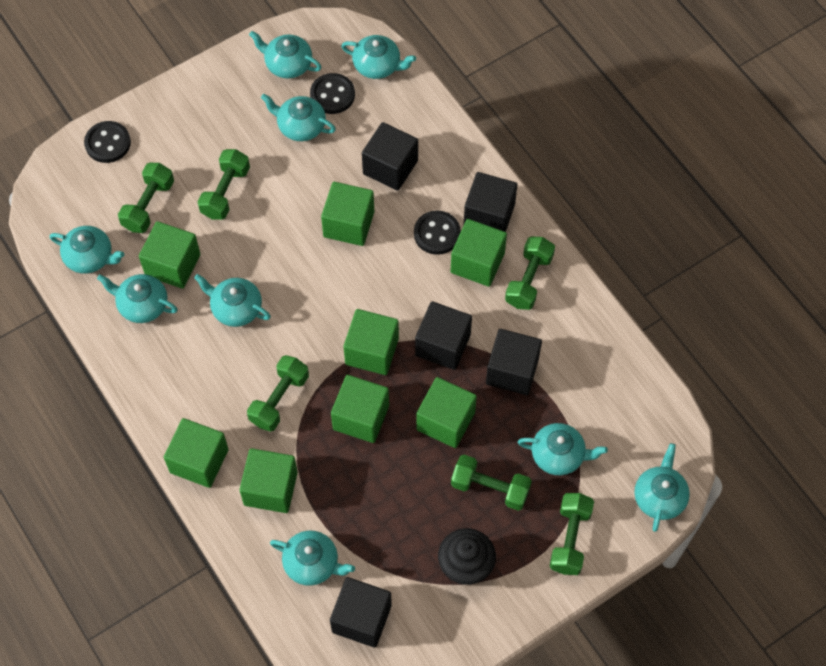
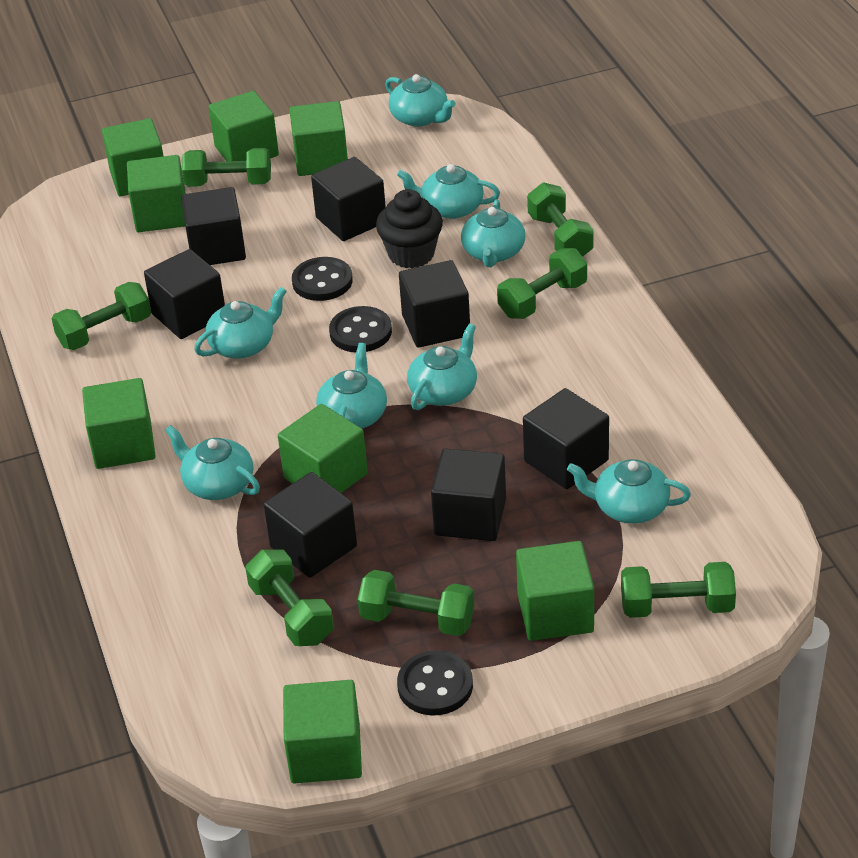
black cube: 5 -> 7
green dumbbell: 6 -> 7
turquoise teapot: 9 -> 8

